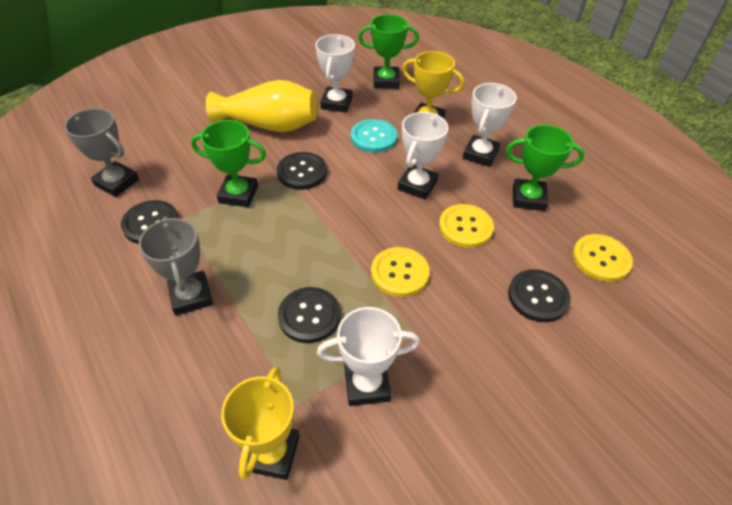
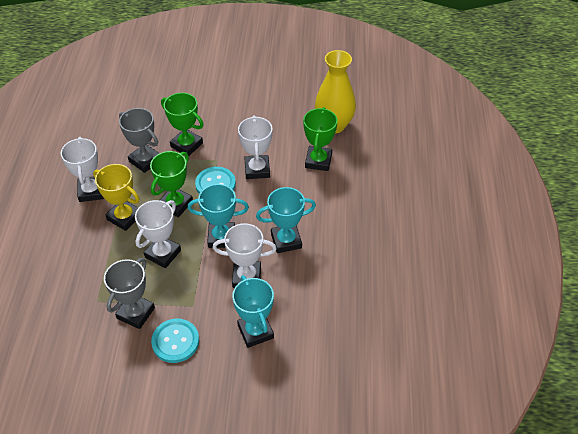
black button: 4 -> 0
turquoise button: 1 -> 2
turquoise trophy: 0 -> 3
yellow button: 3 -> 0
yellow trophy: 2 -> 1

